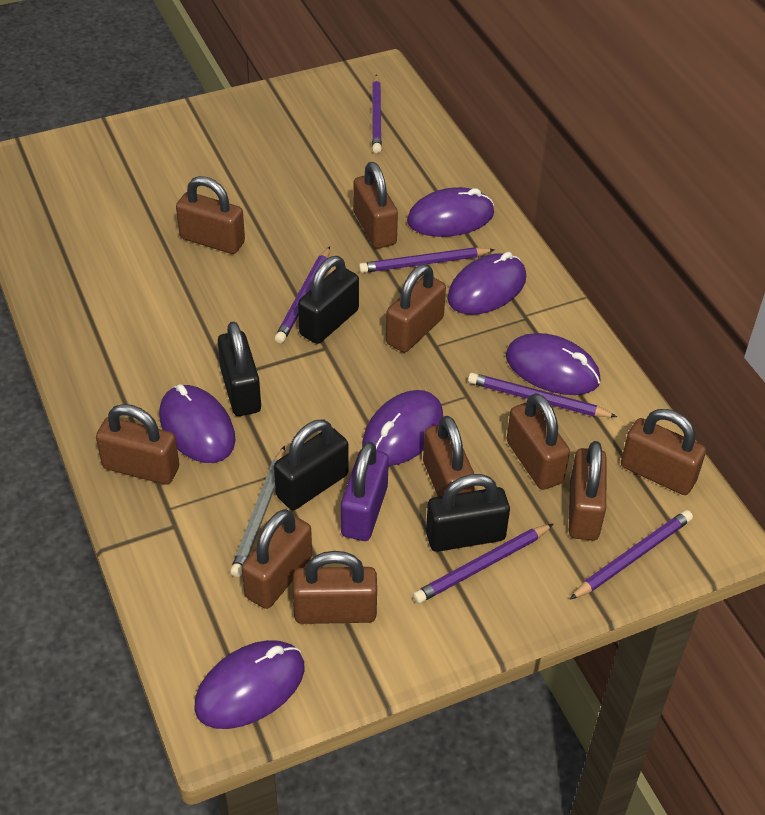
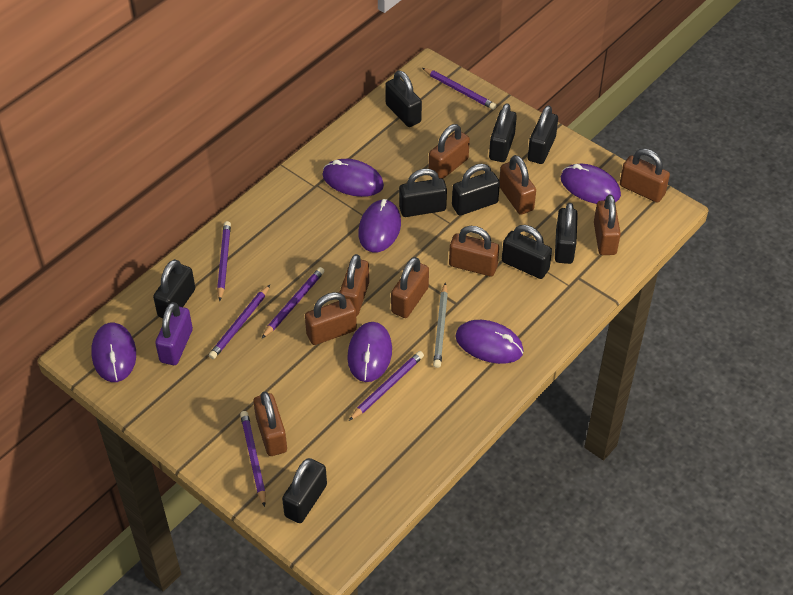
black padlock: 4 -> 9
brown padlock: 10 -> 9

